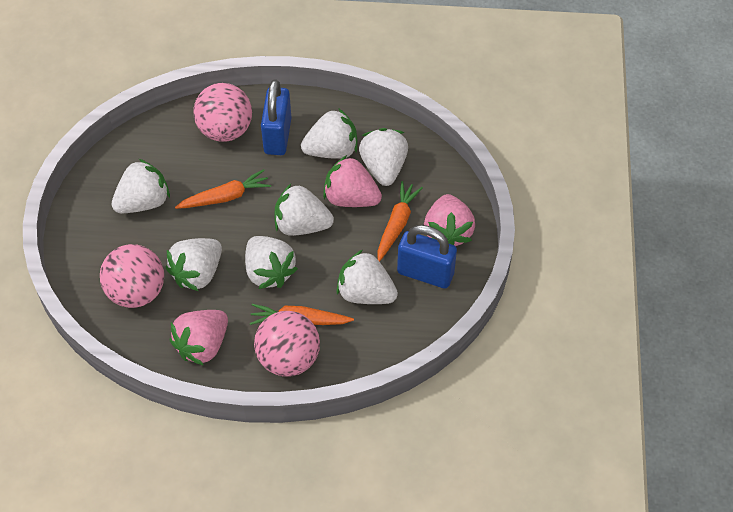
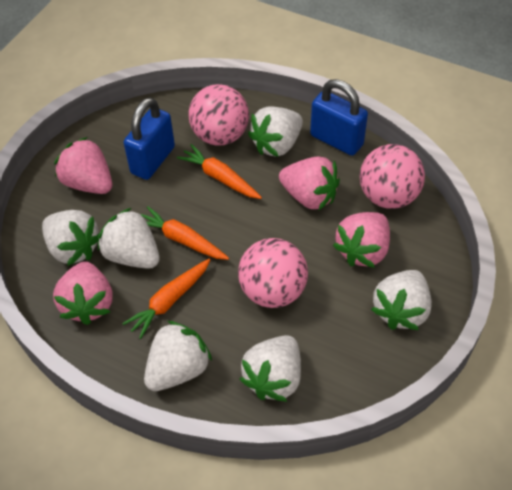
pink strawberry: 3 -> 4
white strawberry: 7 -> 6

